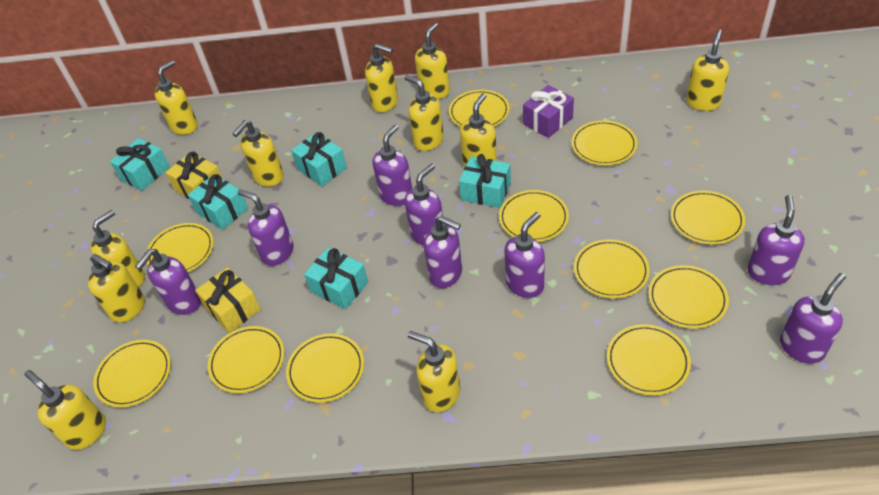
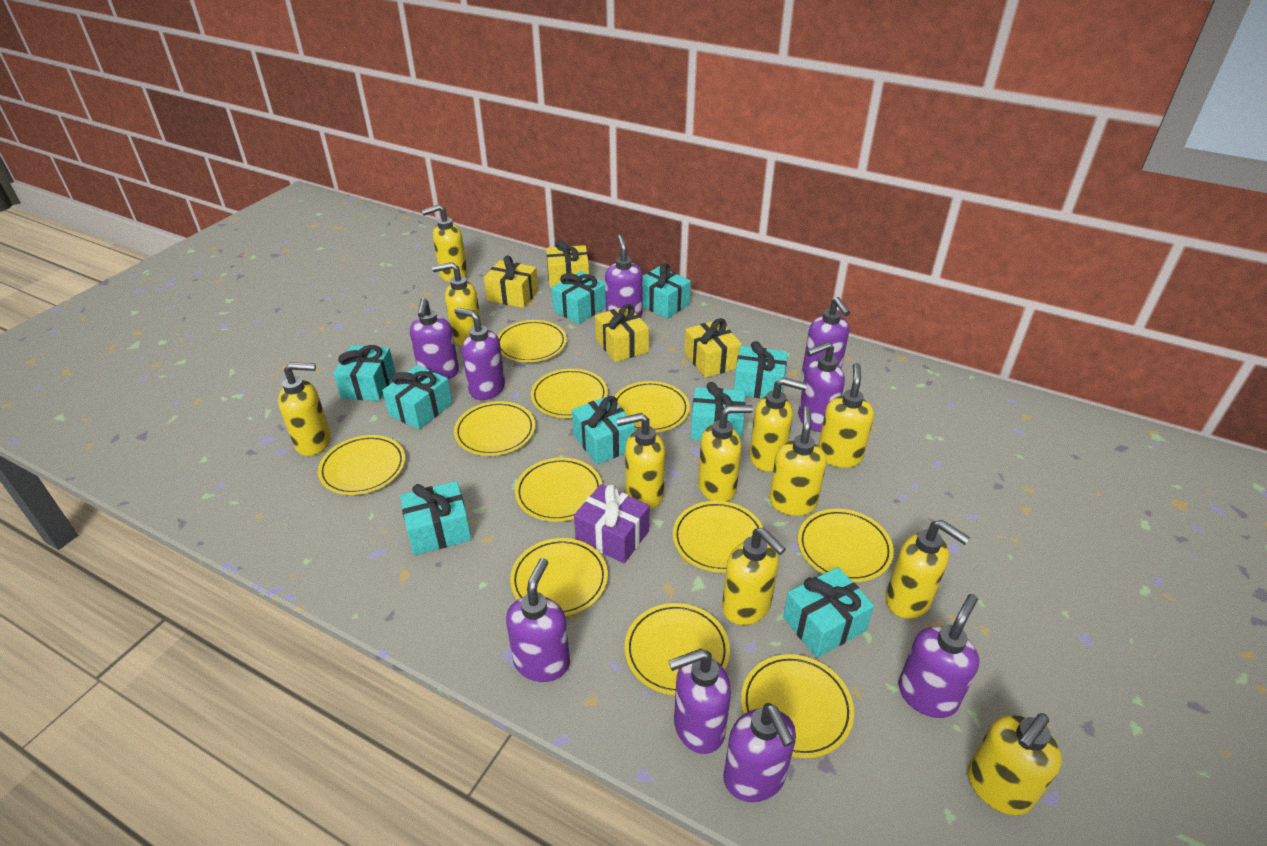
purple soap dispenser: 8 -> 9
turquoise gift: 5 -> 9
yellow gift: 2 -> 4

